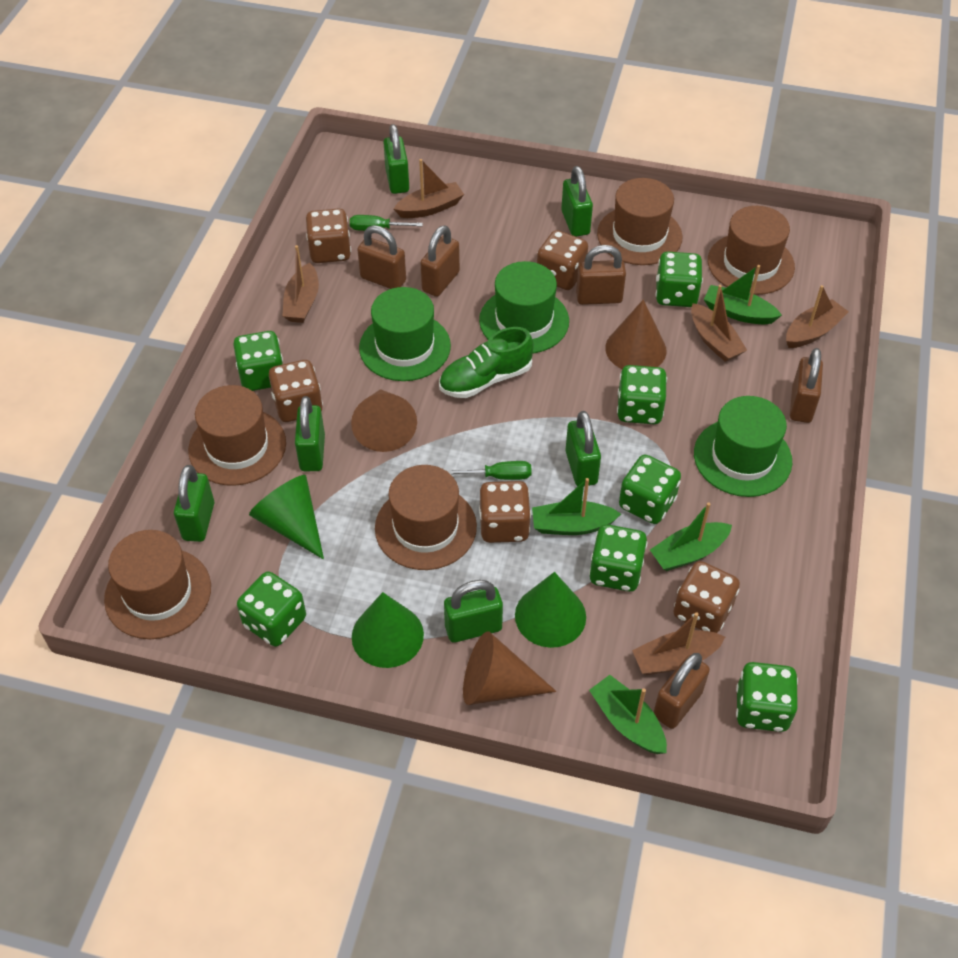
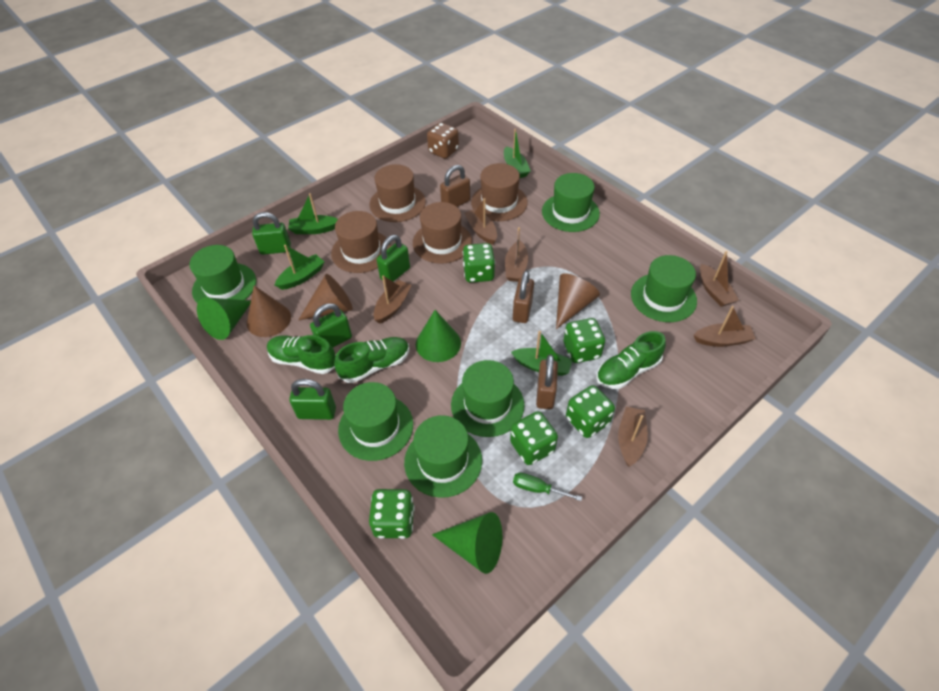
brown boat: 5 -> 6
brown dice: 5 -> 1
brown hat: 5 -> 4
brown padlock: 5 -> 3
green dice: 7 -> 5
green hat: 3 -> 6
green padlock: 6 -> 4
green screwdriver: 2 -> 1
green shoe: 1 -> 3

